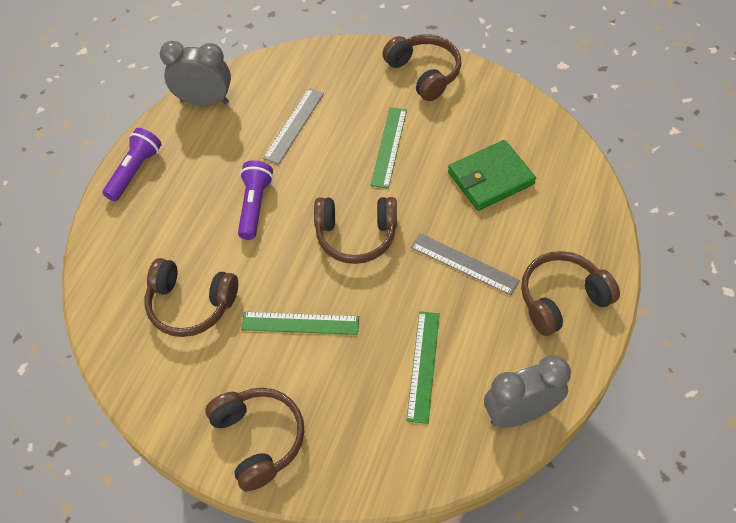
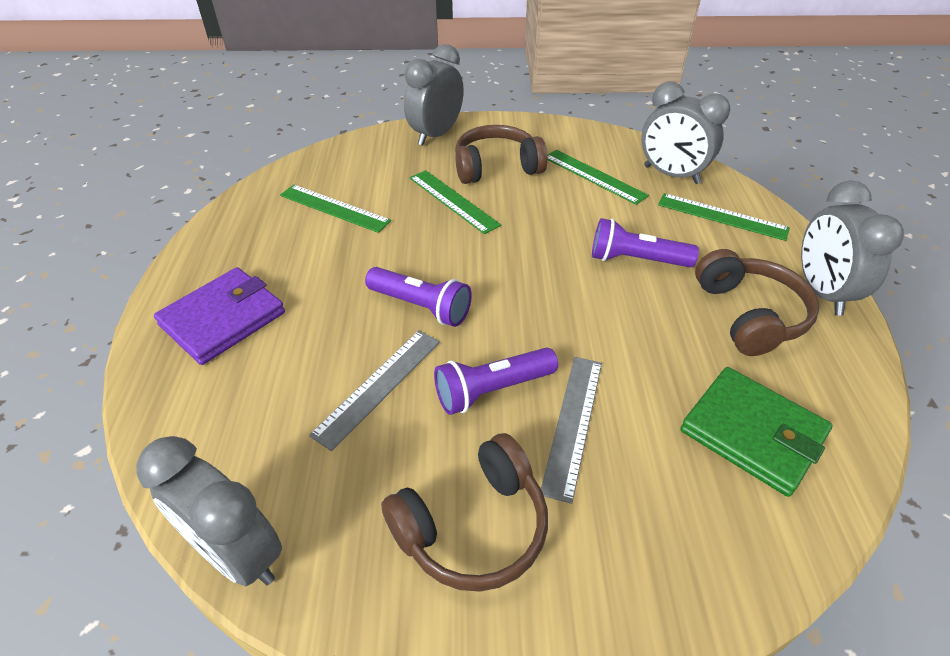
brown headphones: 5 -> 3
green ruler: 3 -> 4
grey clock: 2 -> 4
purple flashlight: 2 -> 3
purple wallet: 0 -> 1

